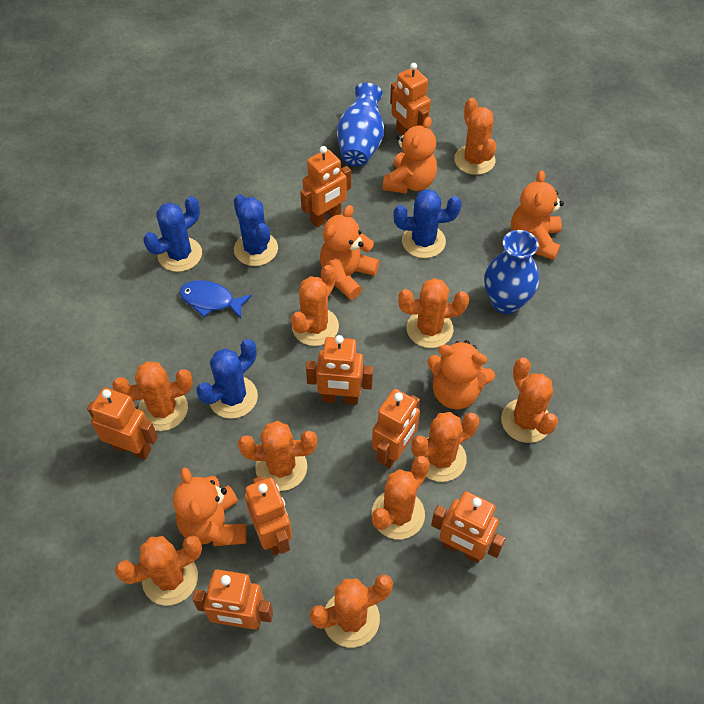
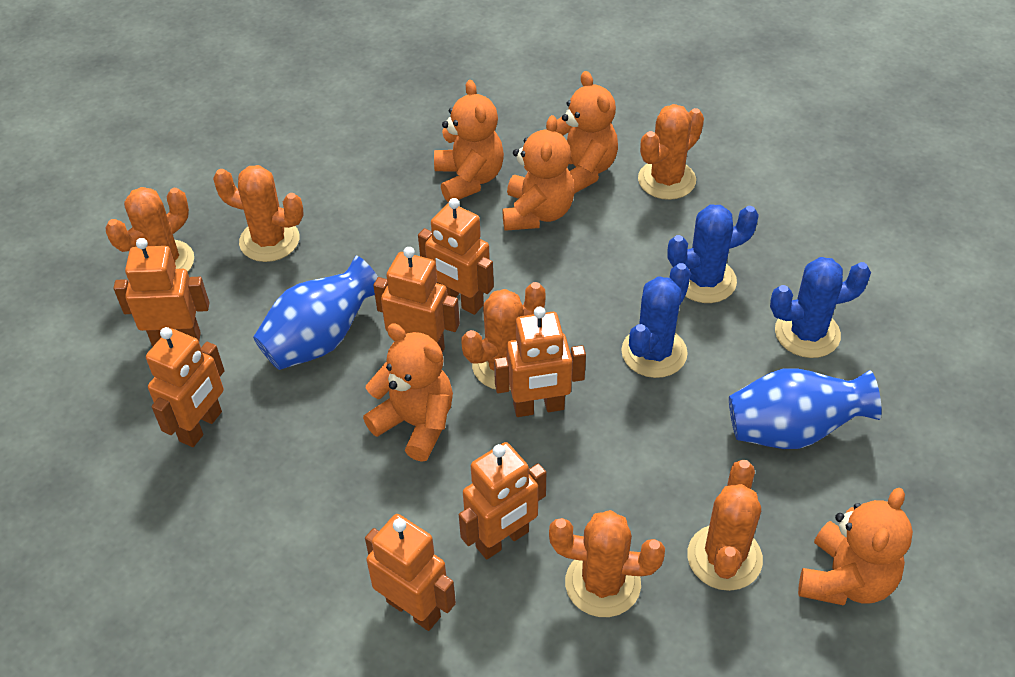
blue cactus: 4 -> 3
blue fish: 1 -> 0
orange cactus: 10 -> 6
orange robot: 8 -> 7

